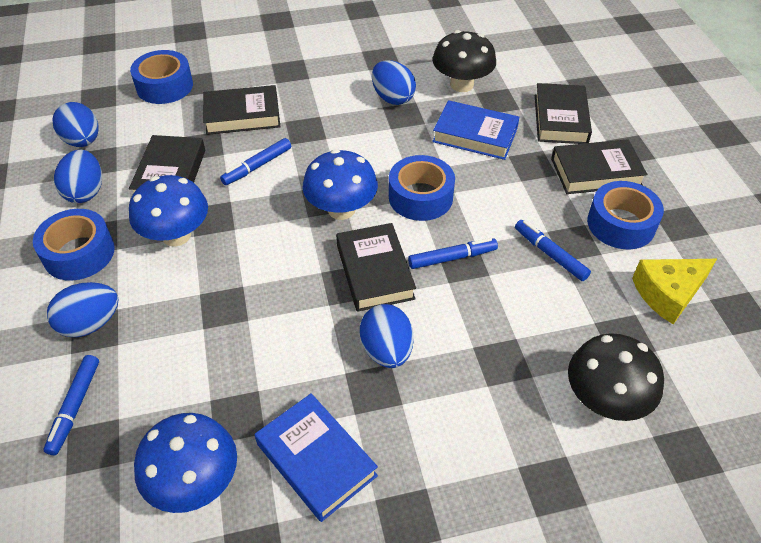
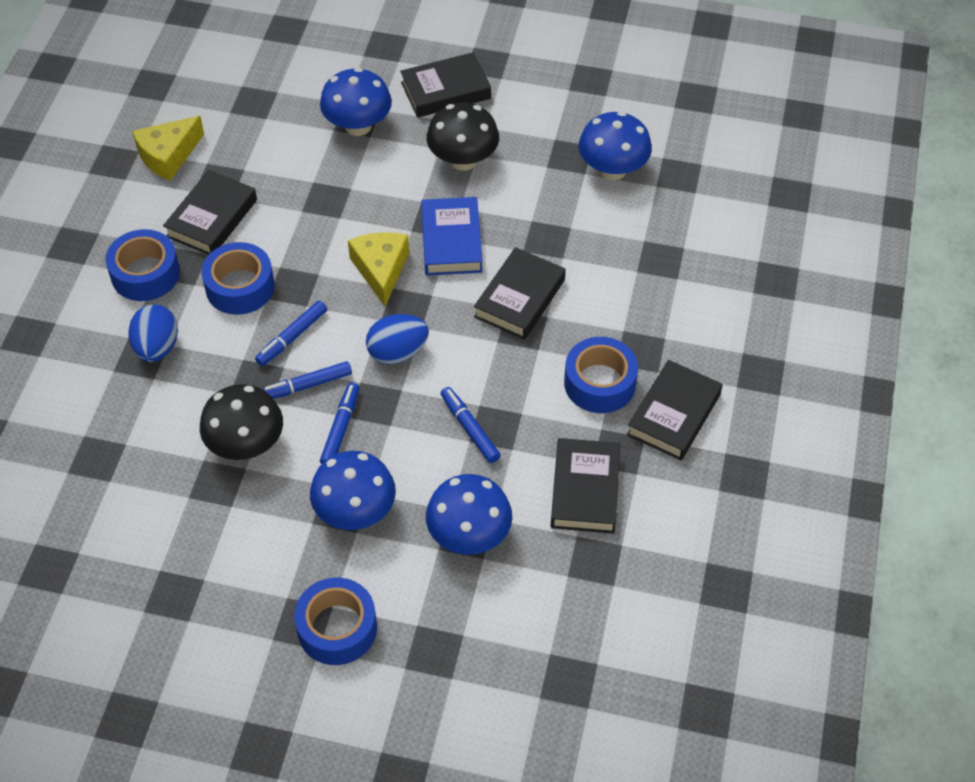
blue book: 2 -> 1
blue egg: 5 -> 2
blue mushroom: 3 -> 4
yellow cheese: 1 -> 2

